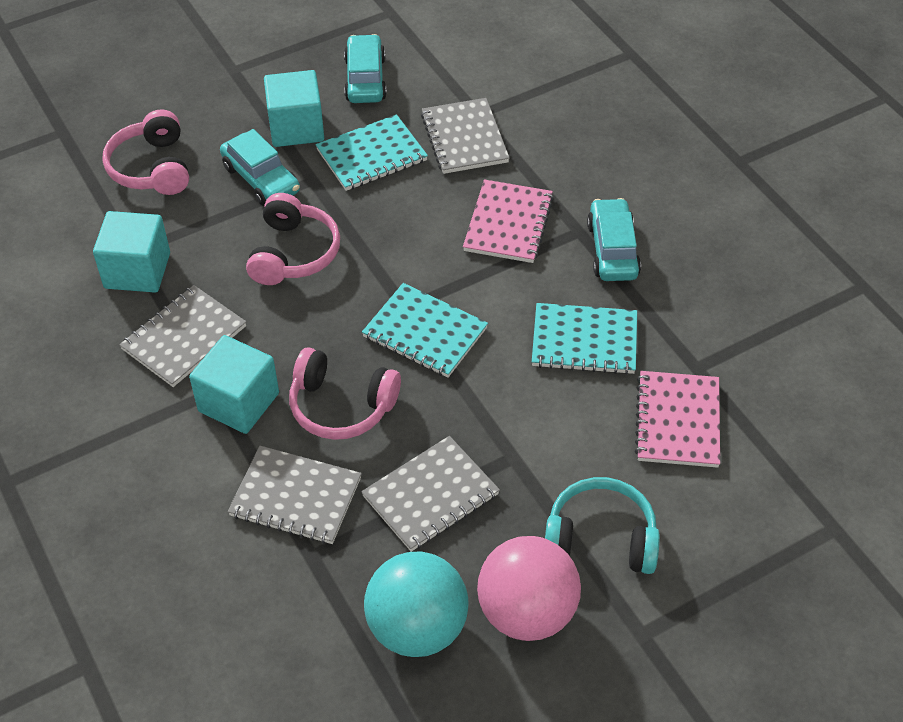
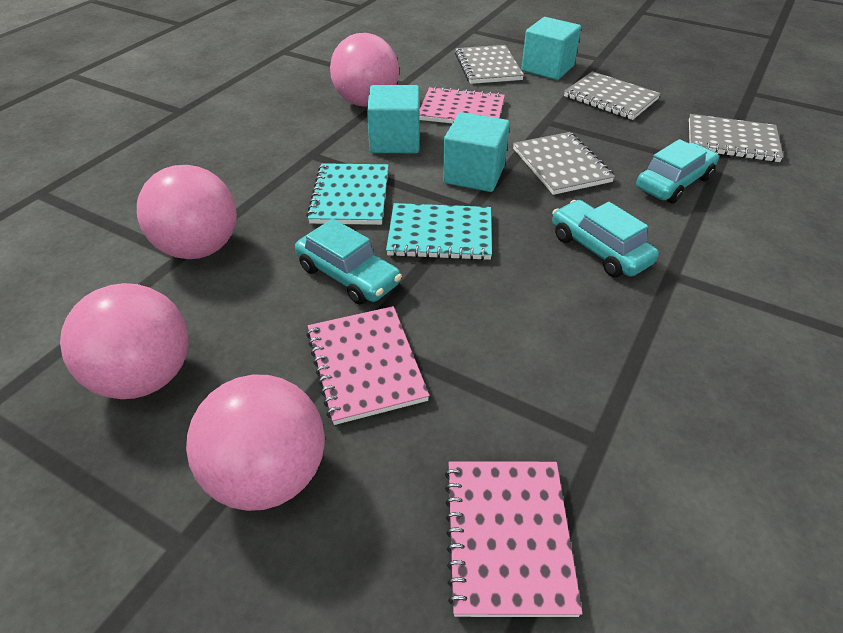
pink ball: 1 -> 4
pink headphones: 3 -> 0
pink notebook: 2 -> 3
turquoise ball: 1 -> 0
turquoise headphones: 1 -> 0
turquoise notebook: 3 -> 2

